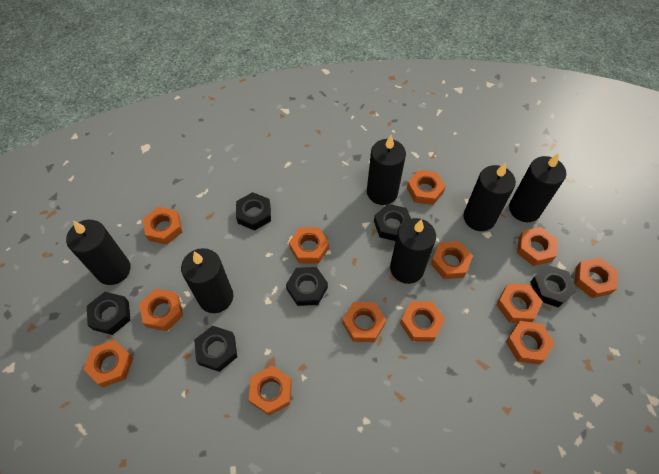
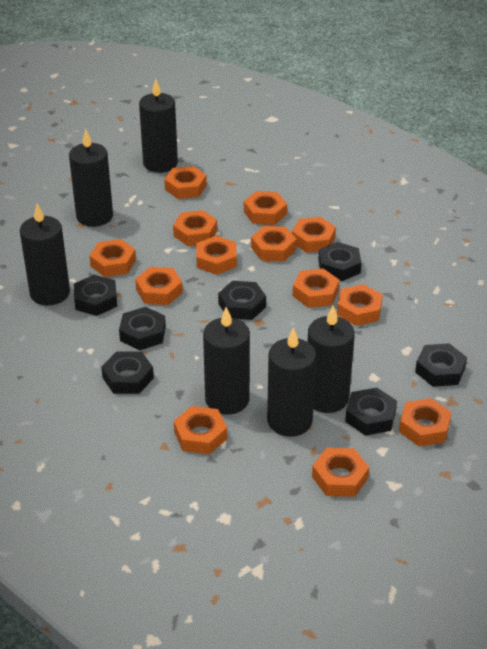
black nut: 6 -> 7

